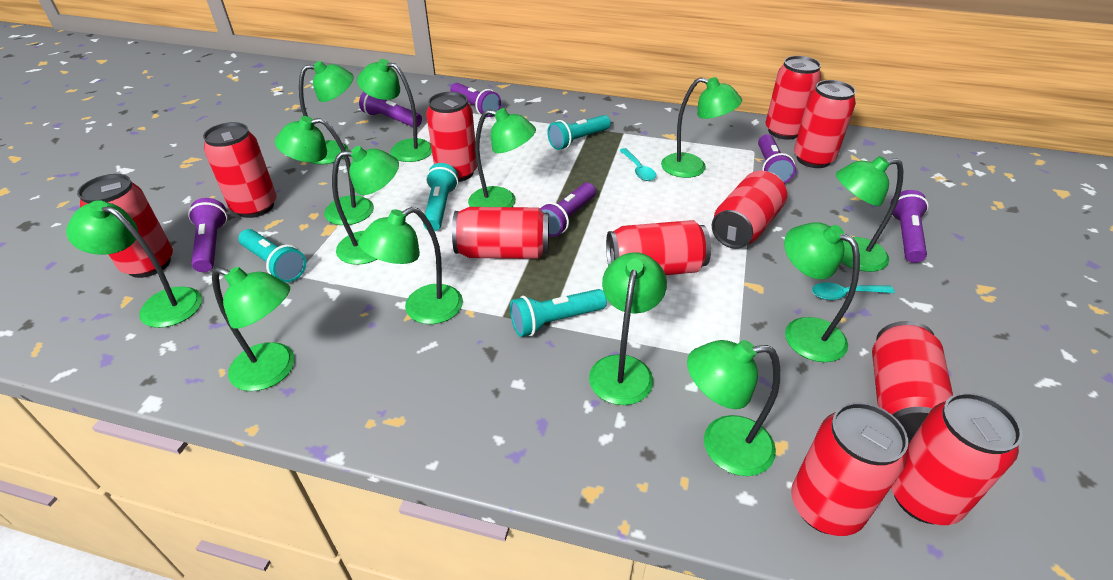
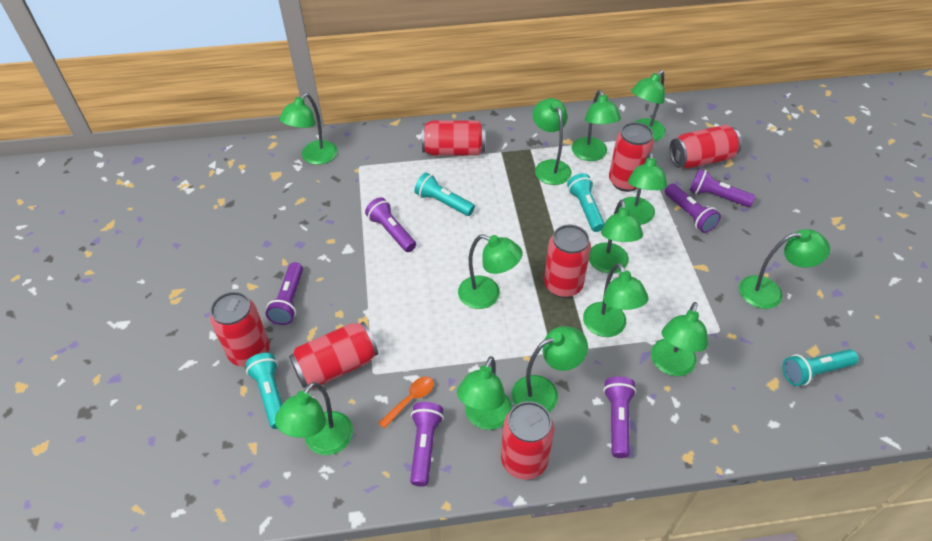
orange spoon: 0 -> 1
red can: 11 -> 7
turquoise spoon: 2 -> 0

